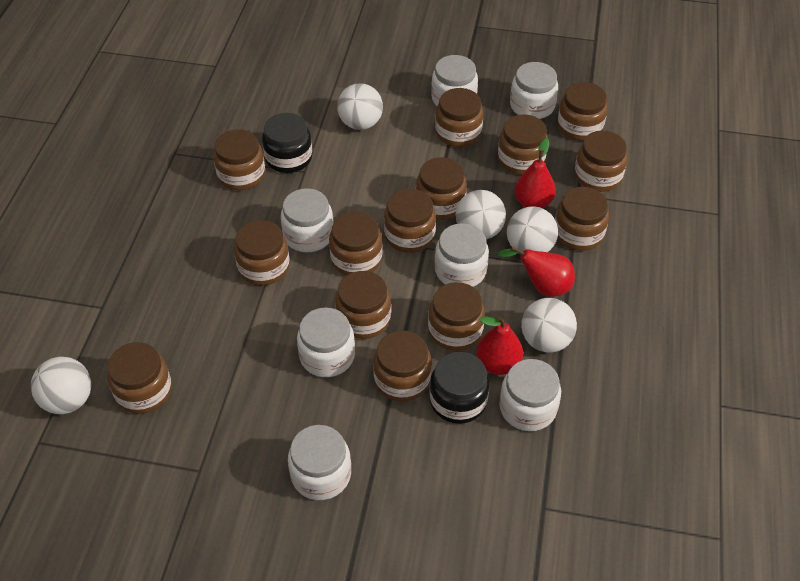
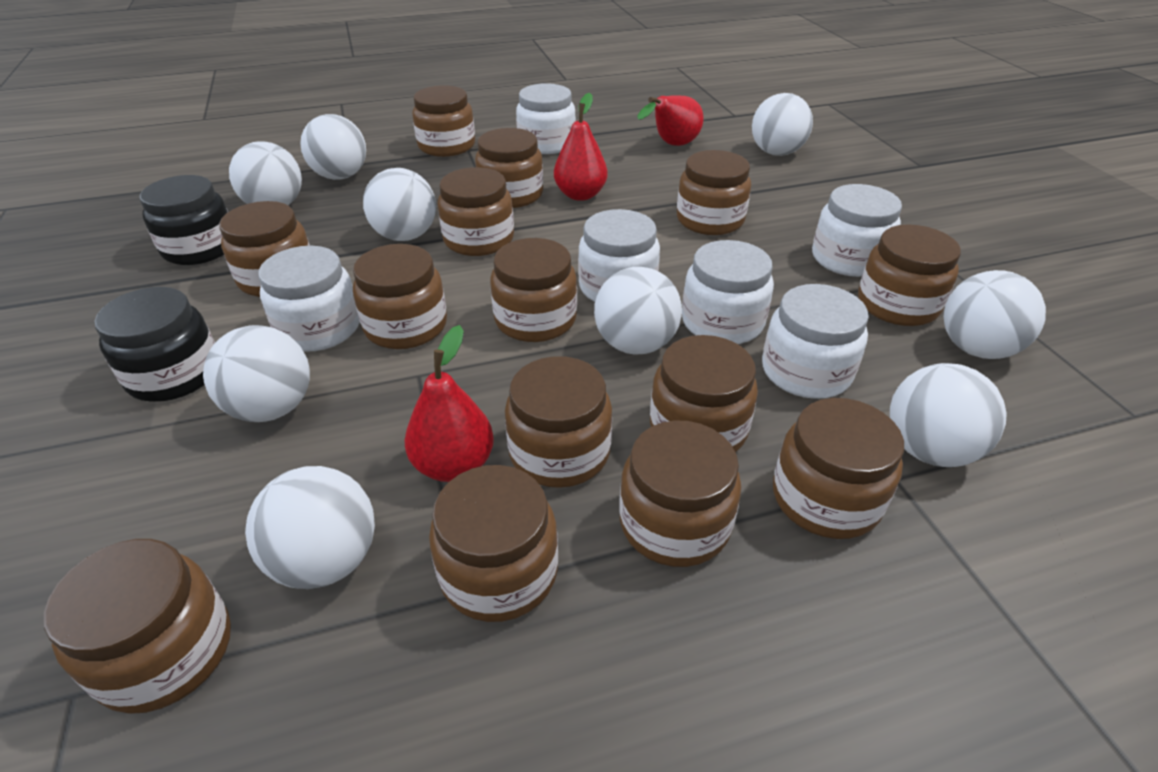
white ball: 5 -> 9
white jar: 7 -> 6

